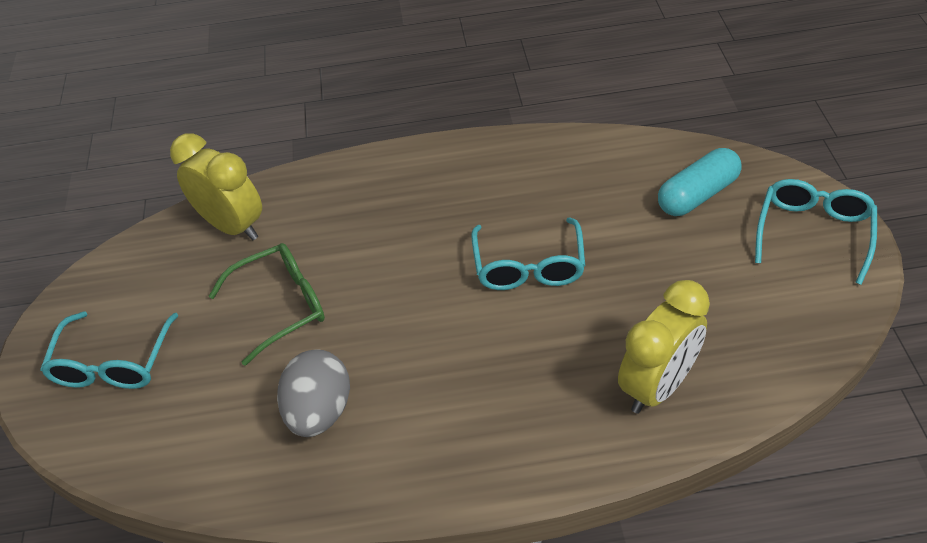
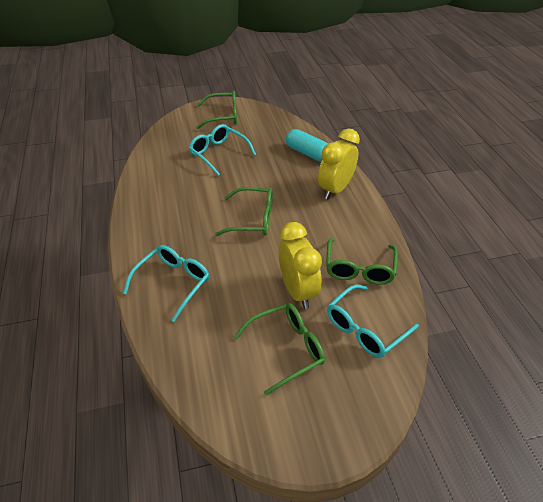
green glasses: 1 -> 4
grey egg: 1 -> 0

